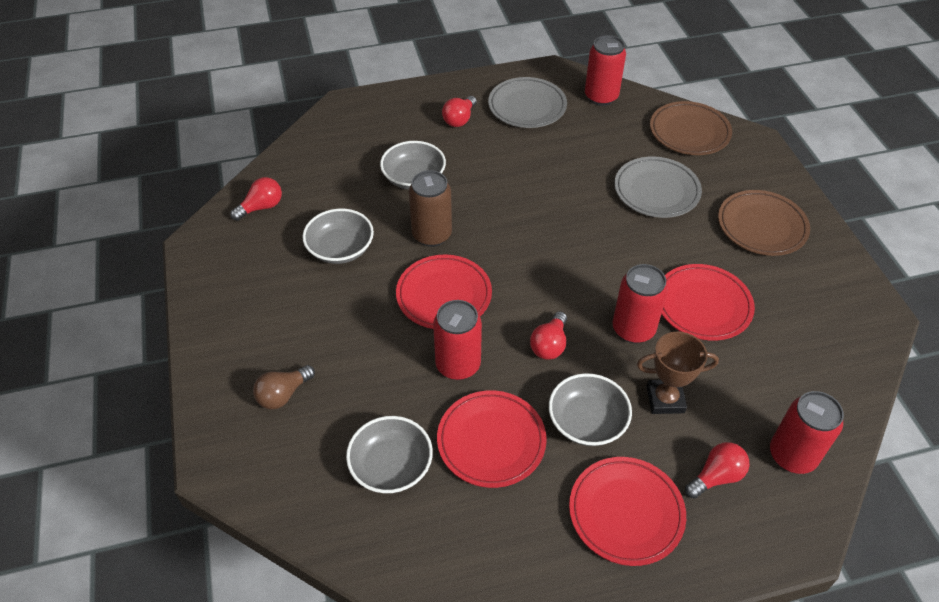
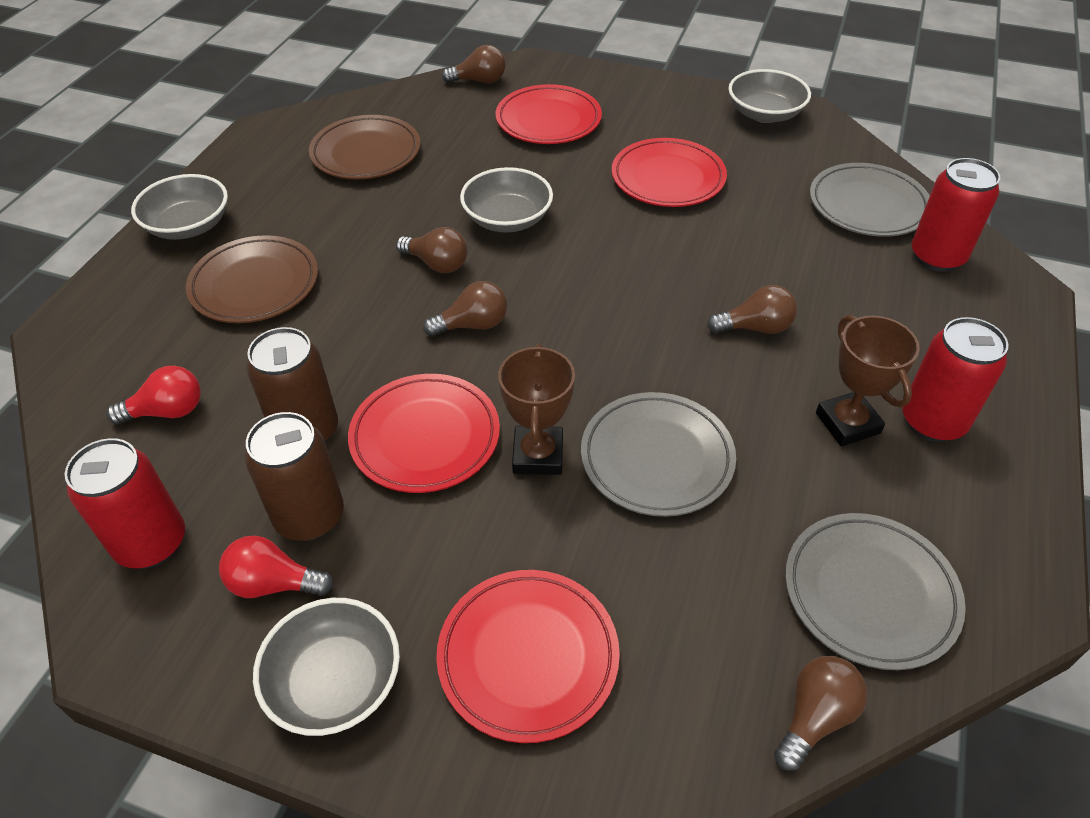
brown can: 1 -> 2
brown light bulb: 1 -> 5
brown trophy: 1 -> 2
grey plate: 2 -> 3
red can: 4 -> 3
red light bulb: 4 -> 2

